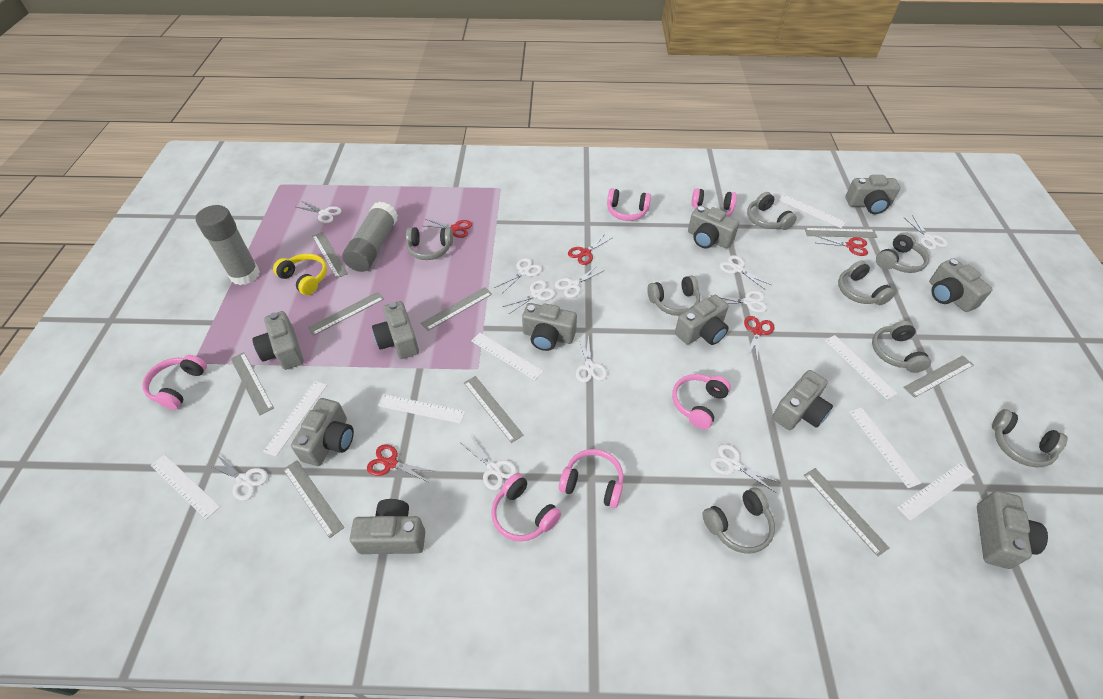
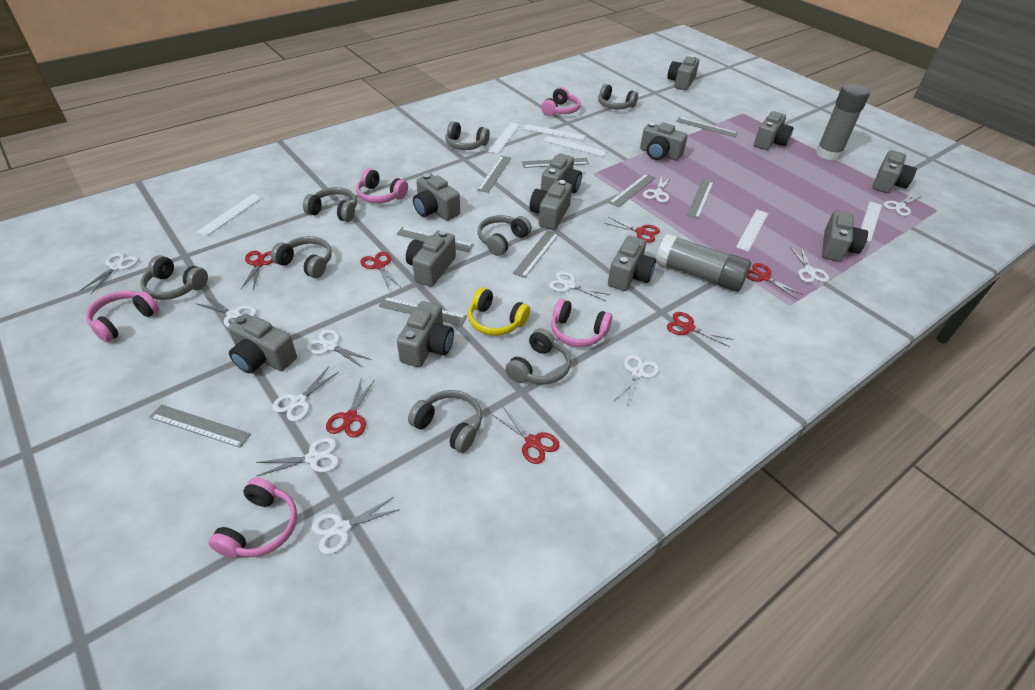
grey camera: 11 -> 12
pink headphones: 6 -> 5
red scissors: 5 -> 7
white ruler: 8 -> 6

